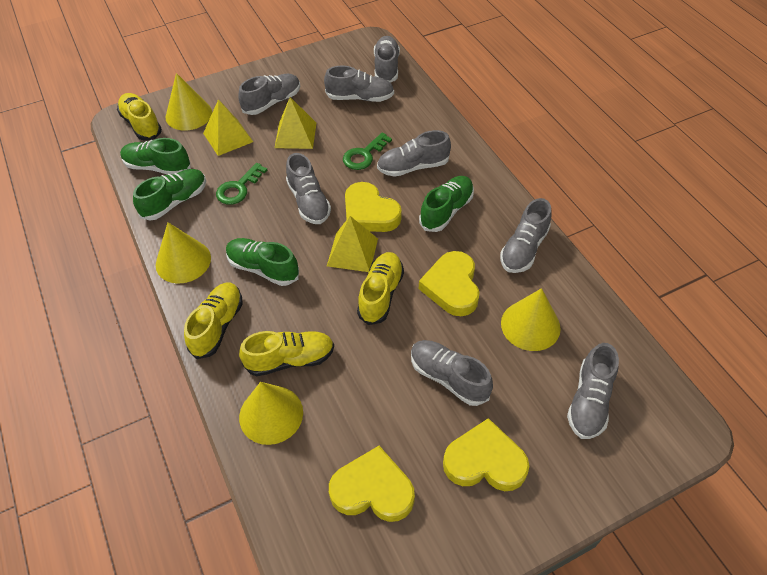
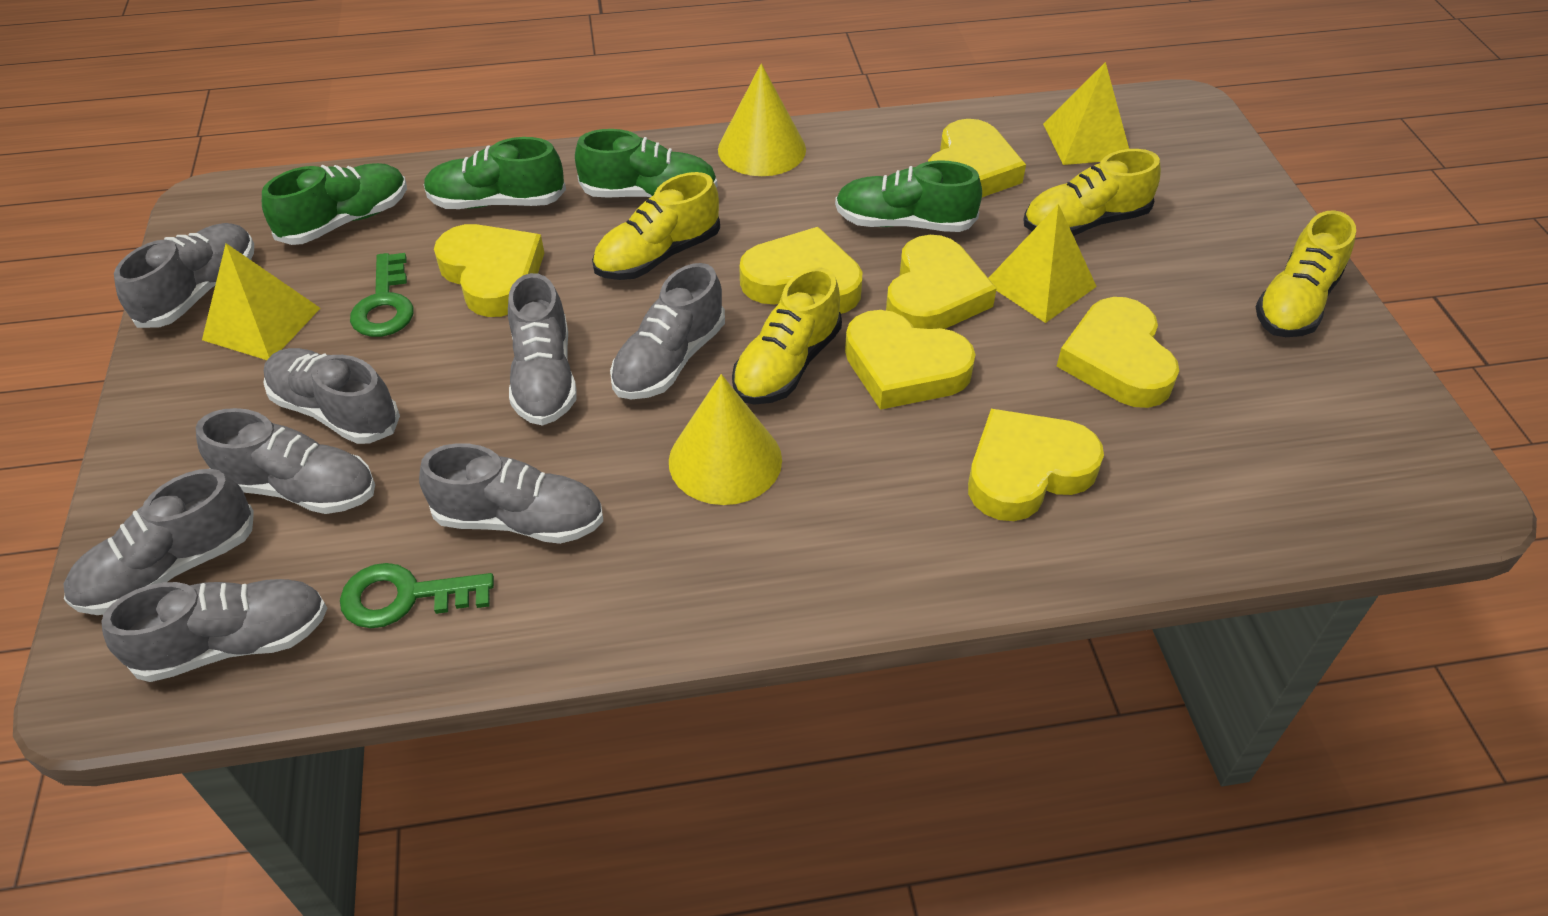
yellow cone: 4 -> 2
yellow heart: 4 -> 7

